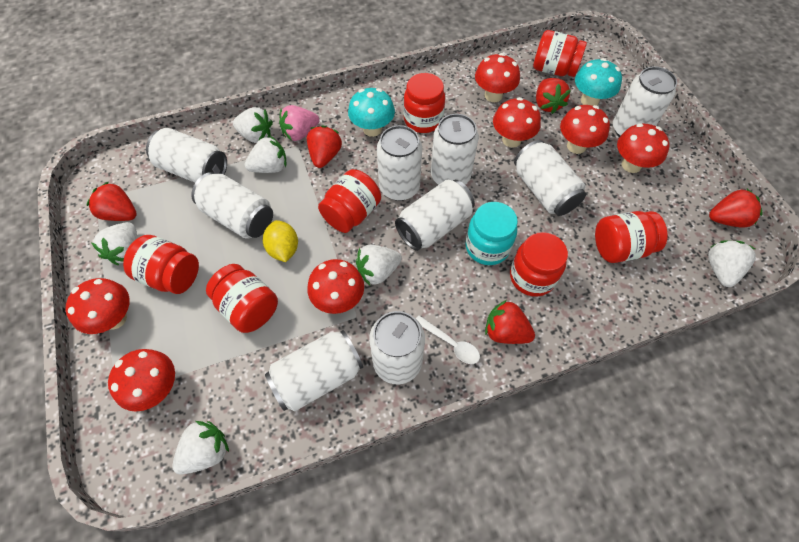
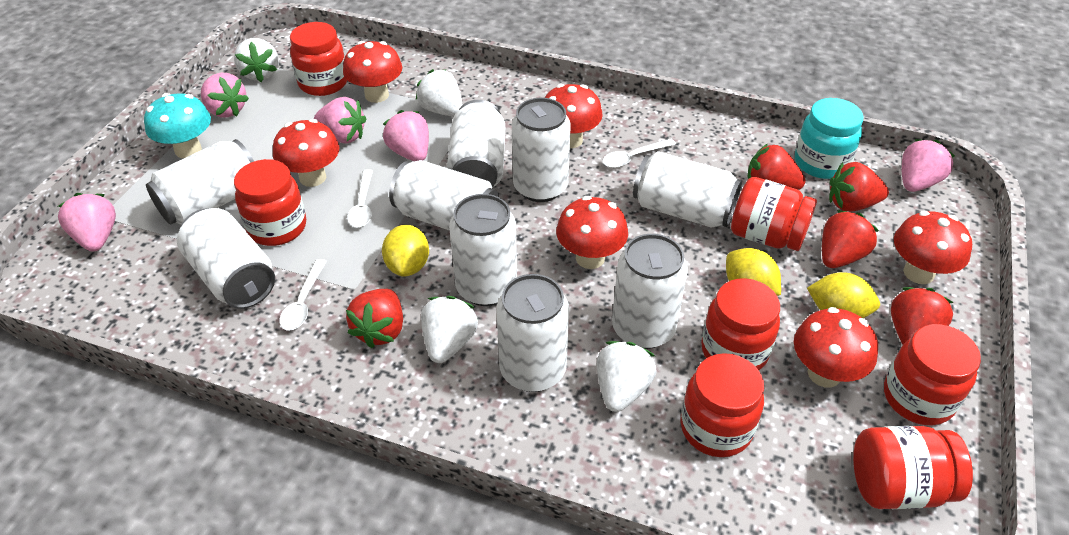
pink strawberry: 1 -> 5
red mushroom: 7 -> 6
turquoise mushroom: 2 -> 1
white spoon: 1 -> 3
white strawberry: 6 -> 4
yellow lemon: 1 -> 3

